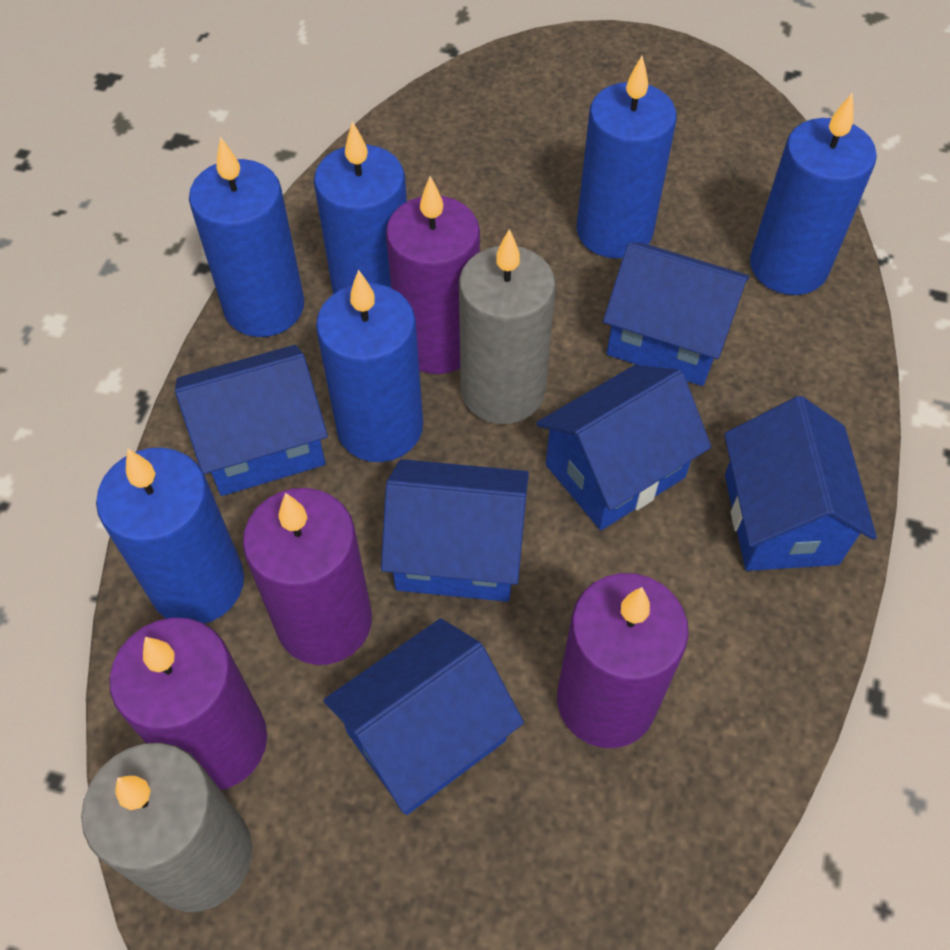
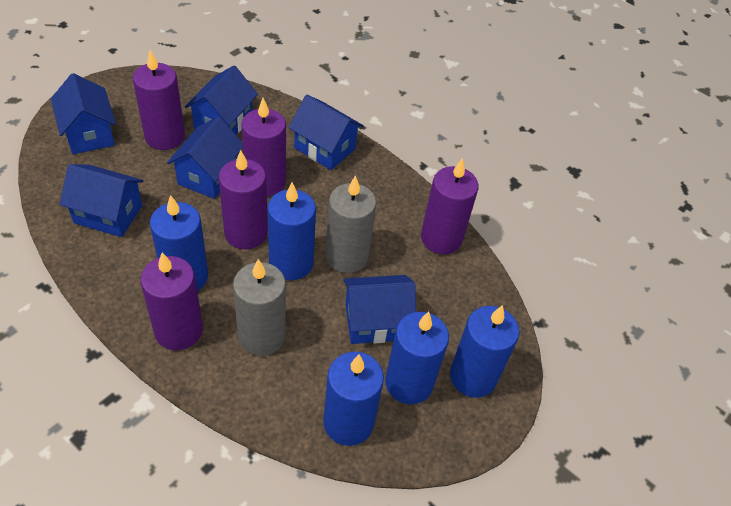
blue candle: 6 -> 5
purple candle: 4 -> 5

